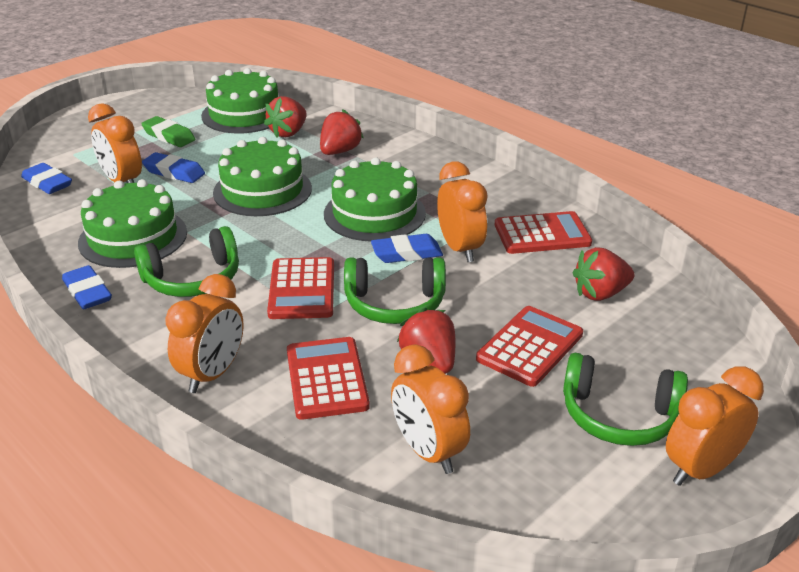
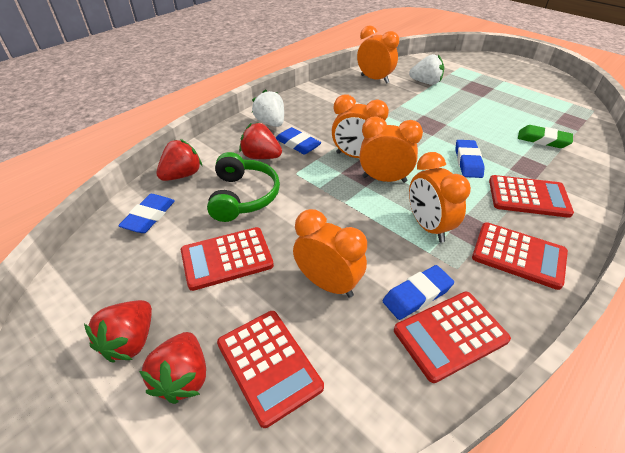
green cake: 4 -> 0
green headphones: 3 -> 1
red calculator: 4 -> 5
white strawberry: 0 -> 2

